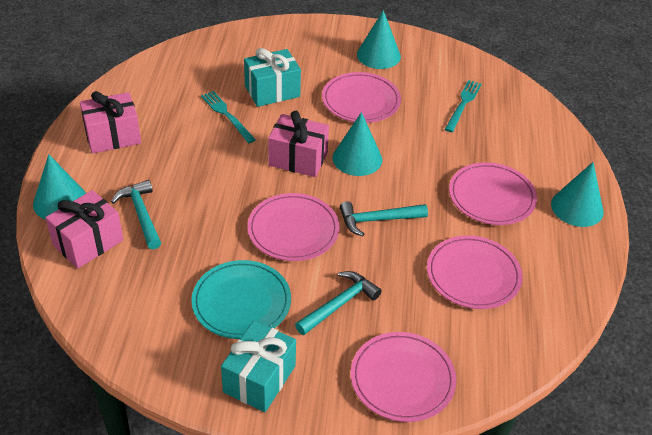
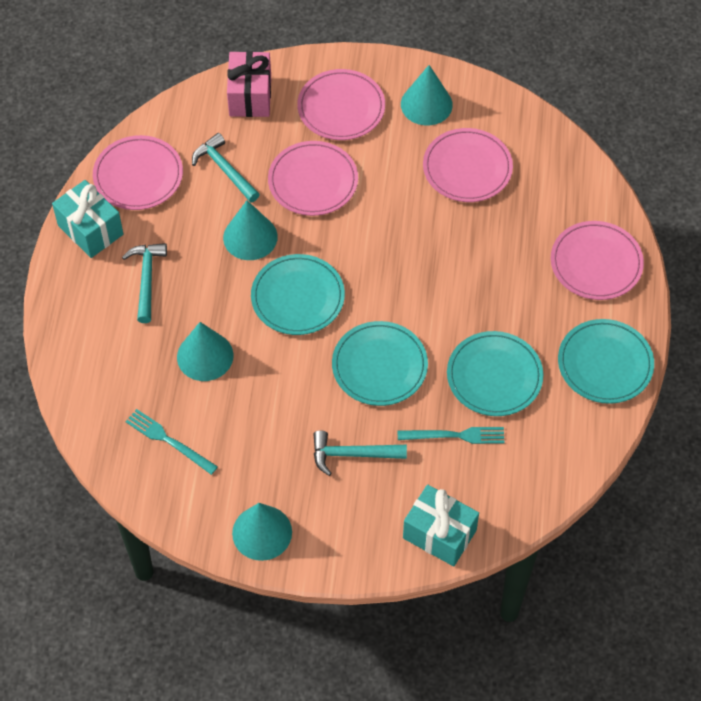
pink gift: 3 -> 1
turquoise plate: 1 -> 4

